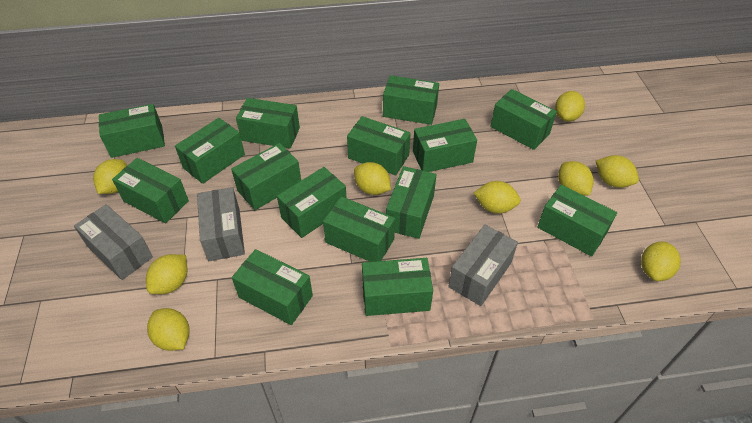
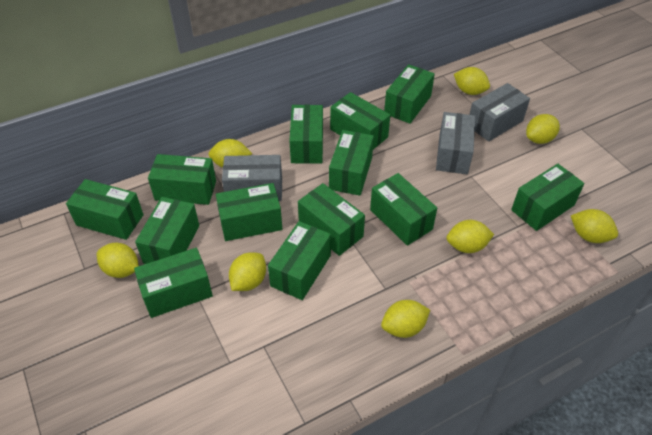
green box: 15 -> 13
yellow lemon: 9 -> 8

